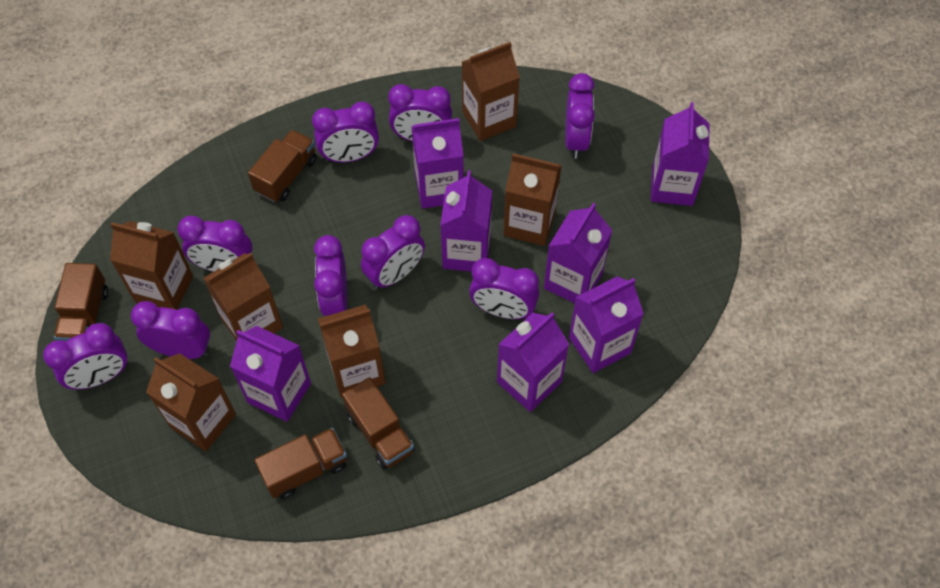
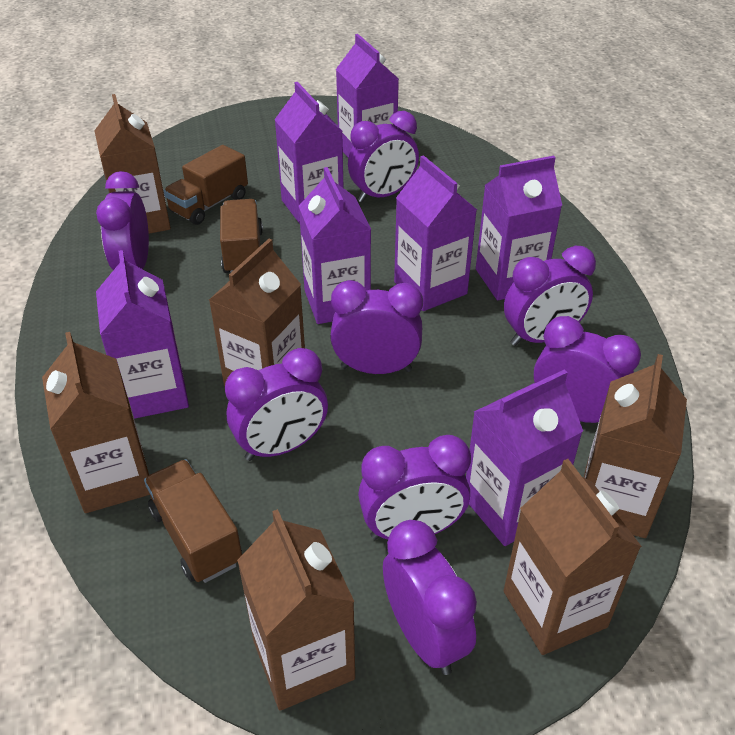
brown truck: 4 -> 3
purple clock: 9 -> 8

